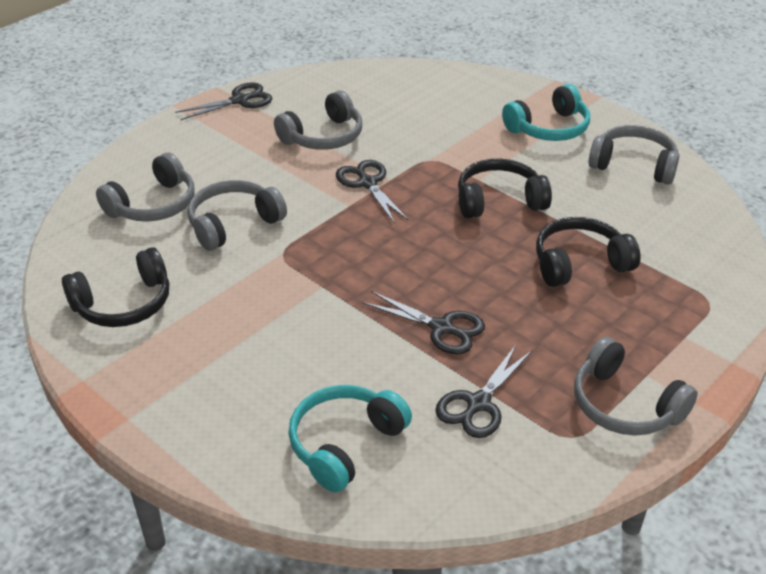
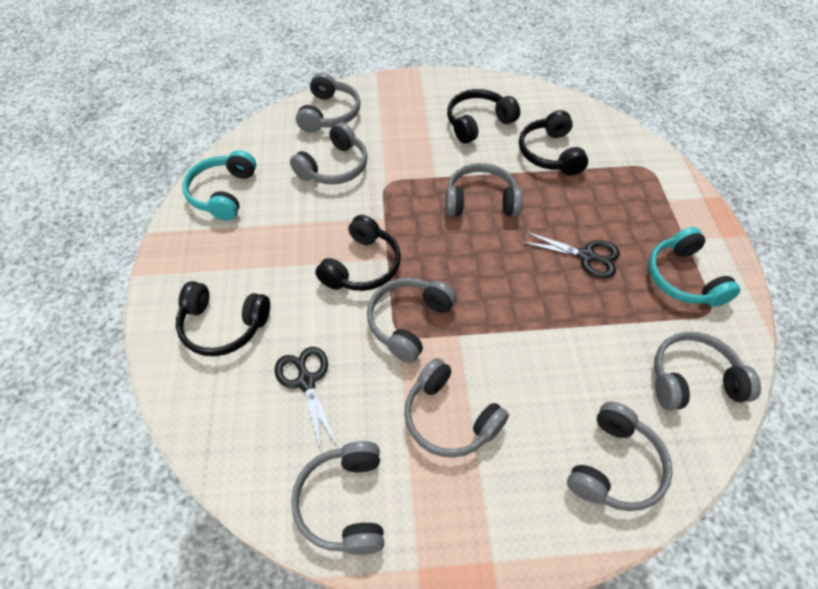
black headphones: 3 -> 4
black scissors: 4 -> 2
grey headphones: 5 -> 8

